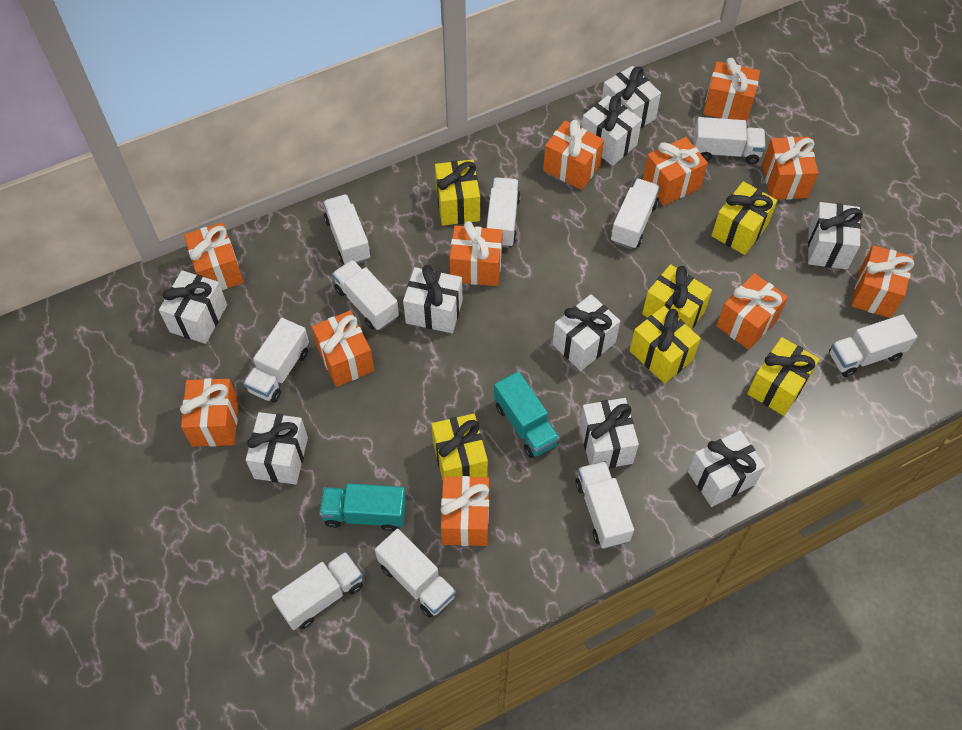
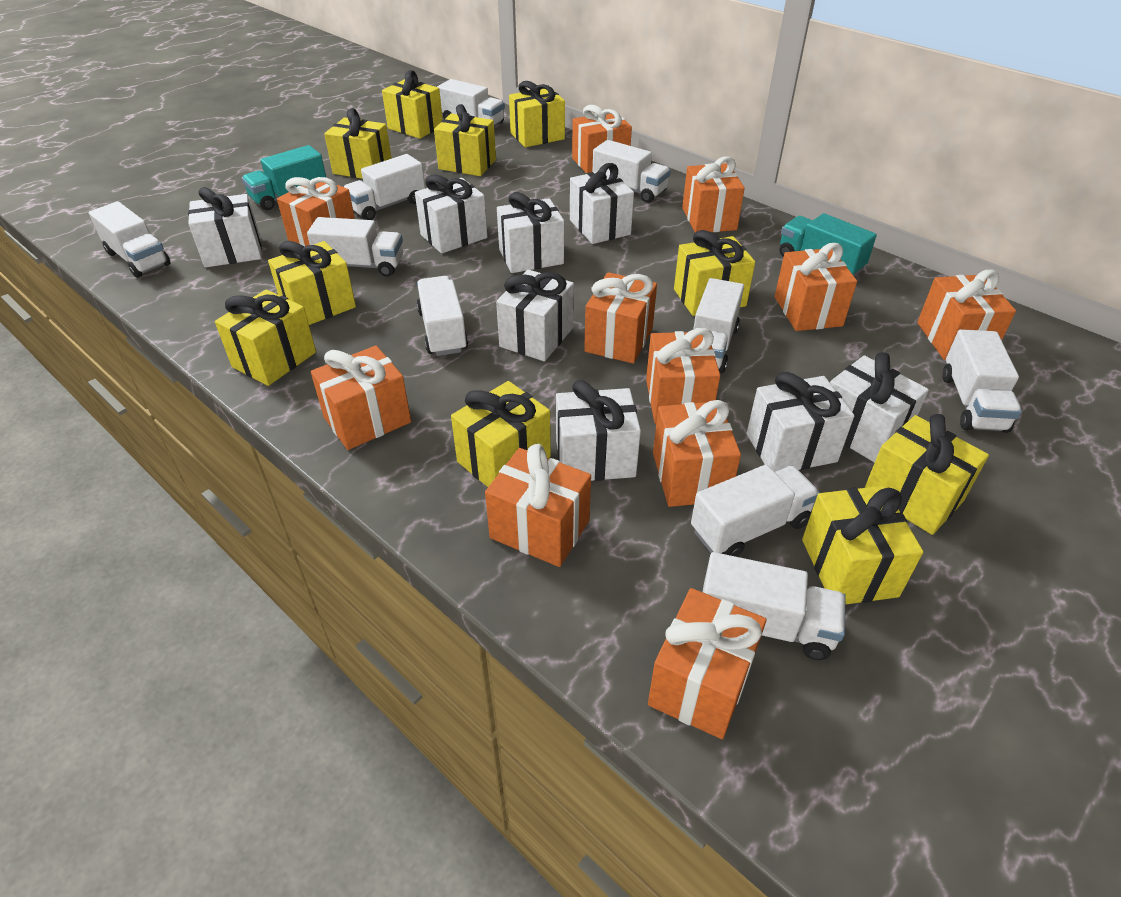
white gift: 9 -> 8
yellow gift: 6 -> 10

